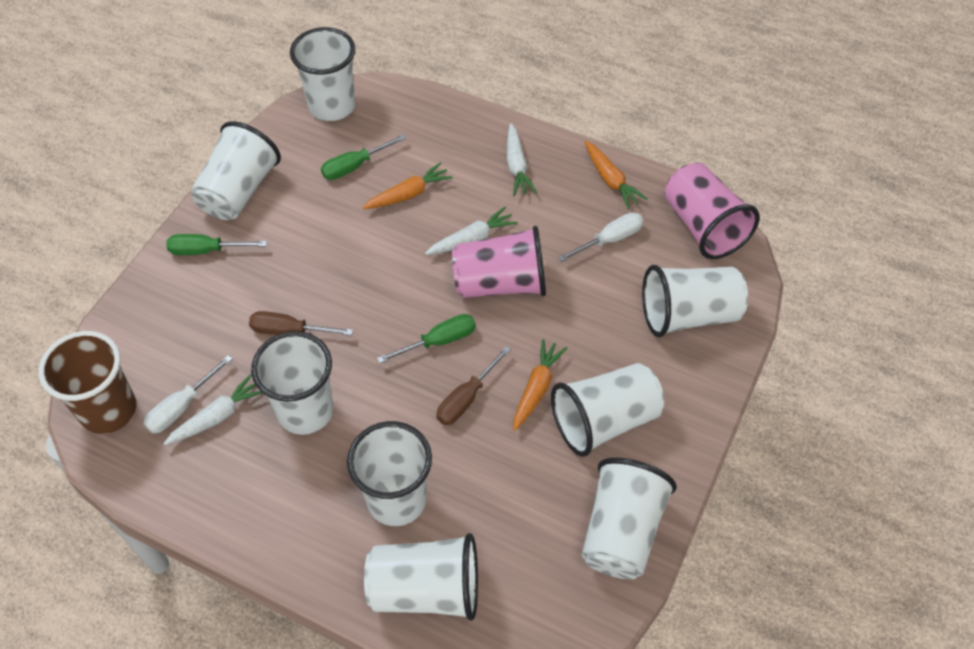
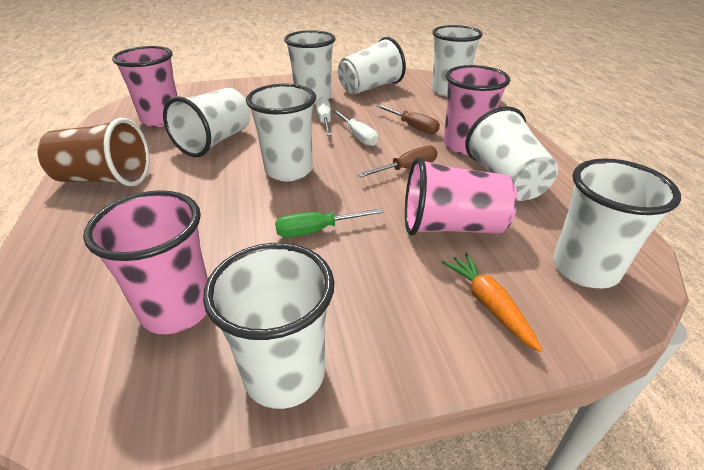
green screwdriver: 3 -> 1
orange carrot: 3 -> 1
pink cup: 2 -> 4
white carrot: 3 -> 0

